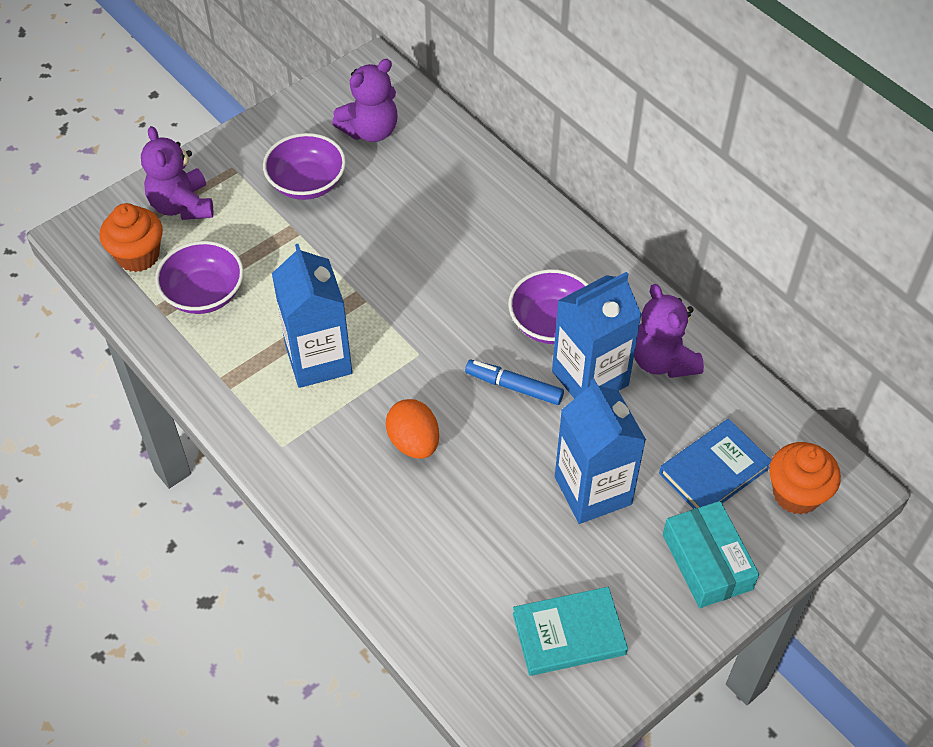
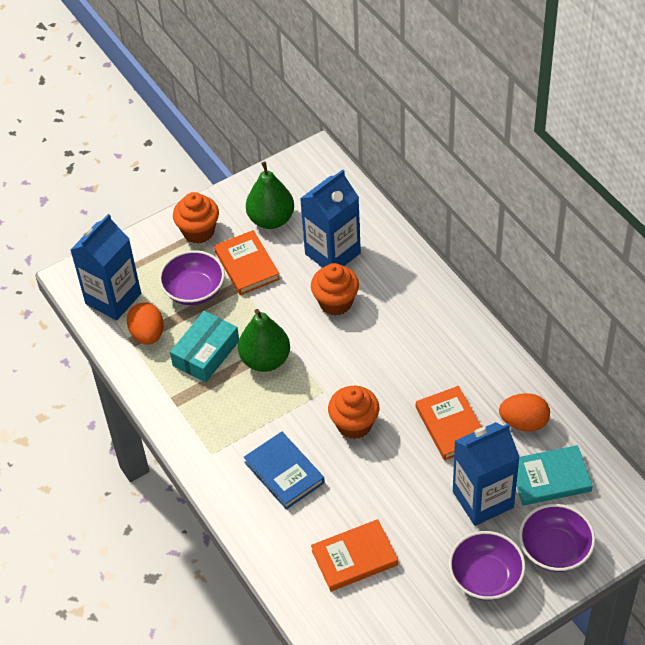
blue marker: 1 -> 0
green pear: 0 -> 2
orange book: 0 -> 3
orange cupcake: 2 -> 3
orange egg: 1 -> 2
purple teddy bear: 3 -> 0

